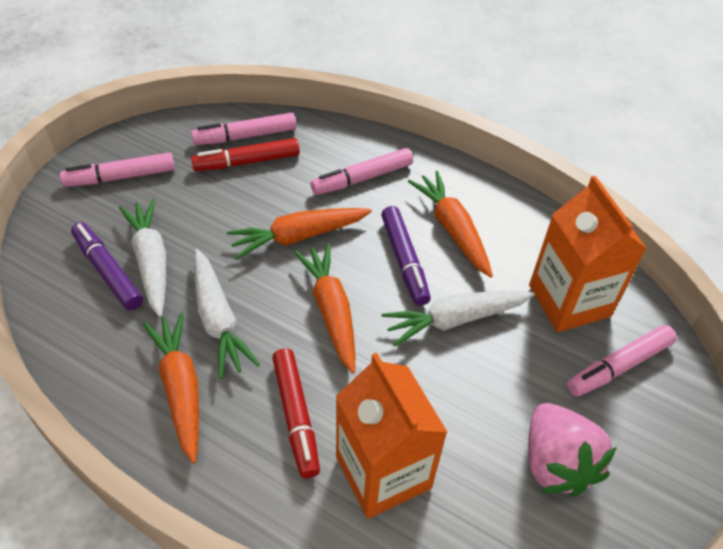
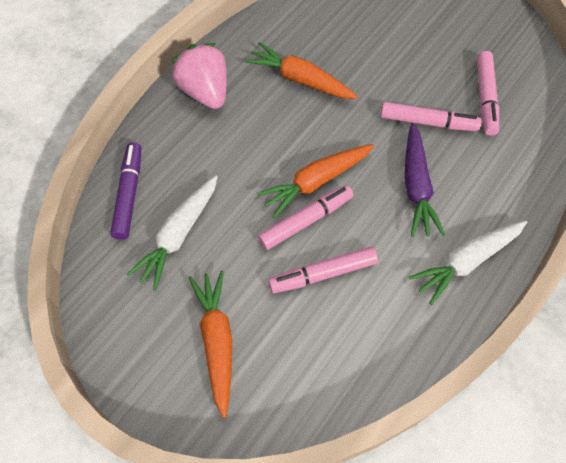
orange carrot: 4 -> 3
orange carton: 2 -> 0
purple carrot: 0 -> 1
purple marker: 2 -> 1
red marker: 2 -> 0
white carrot: 3 -> 2

